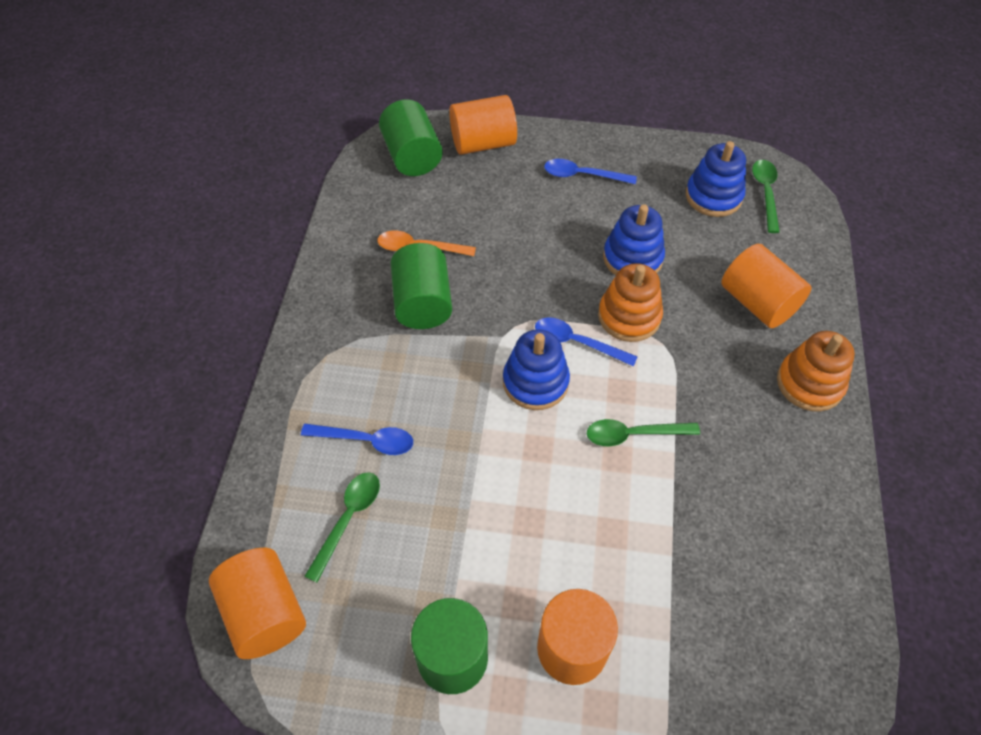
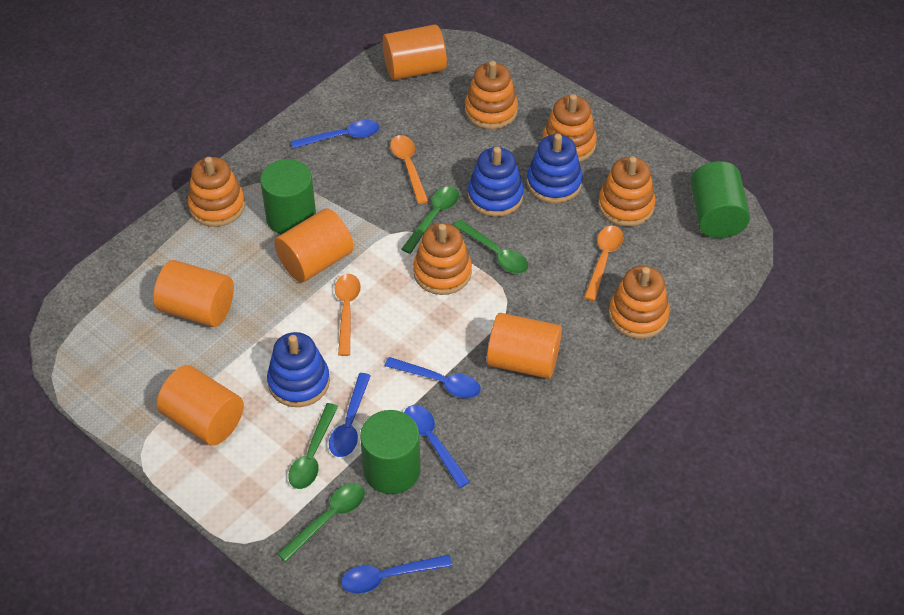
blue spoon: 3 -> 5
green spoon: 3 -> 4
orange cylinder: 4 -> 5
orange spoon: 1 -> 3
orange stacking toy: 2 -> 6

